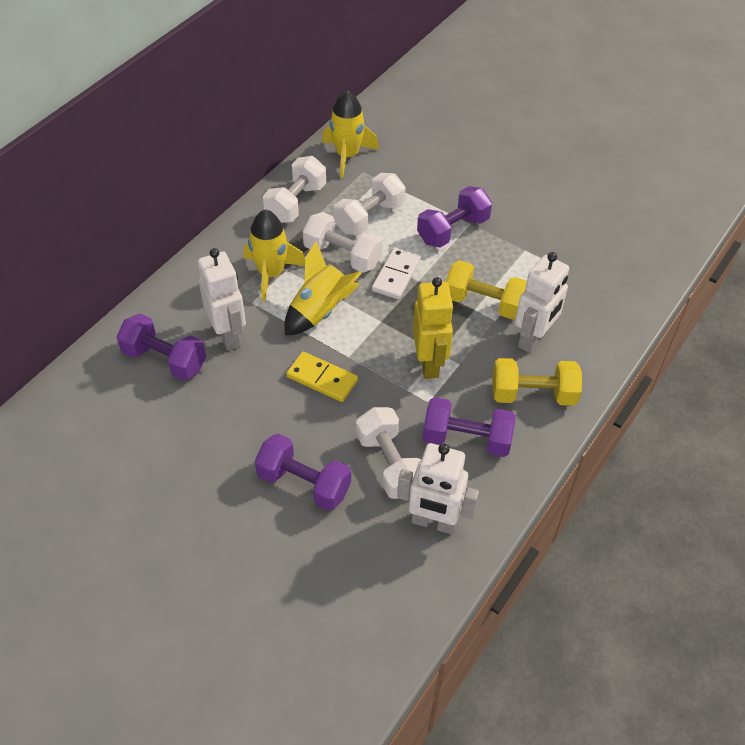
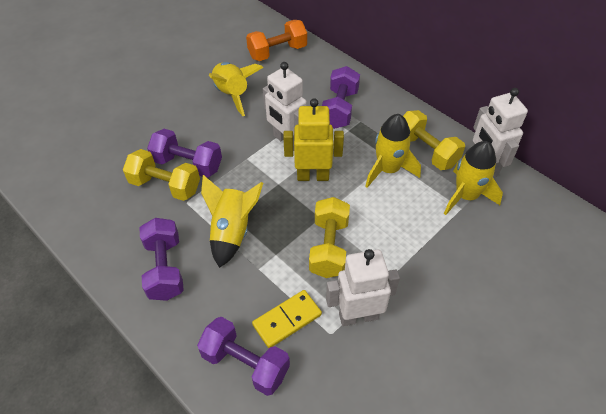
orange dumbbell: 0 -> 1
white domino: 1 -> 0
white dumbbell: 4 -> 0
yellow dumbbell: 2 -> 3
yellow rocket: 3 -> 4

